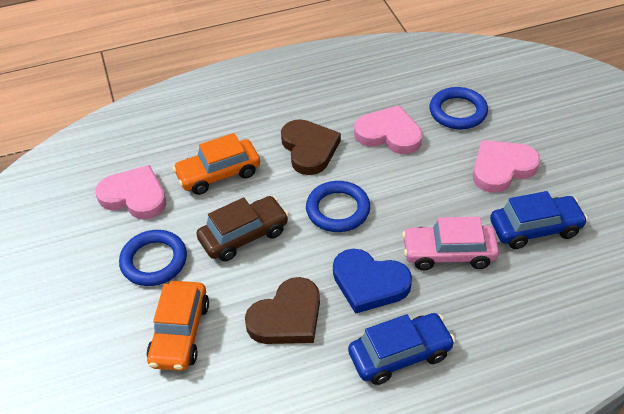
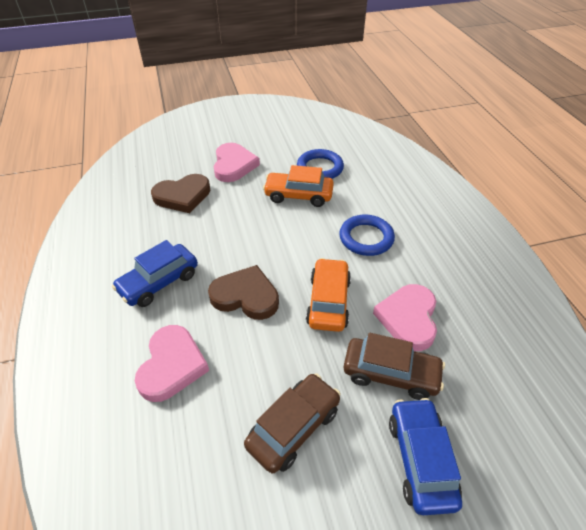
blue heart: 1 -> 0
blue ring: 3 -> 2
brown car: 1 -> 2
pink car: 1 -> 0

